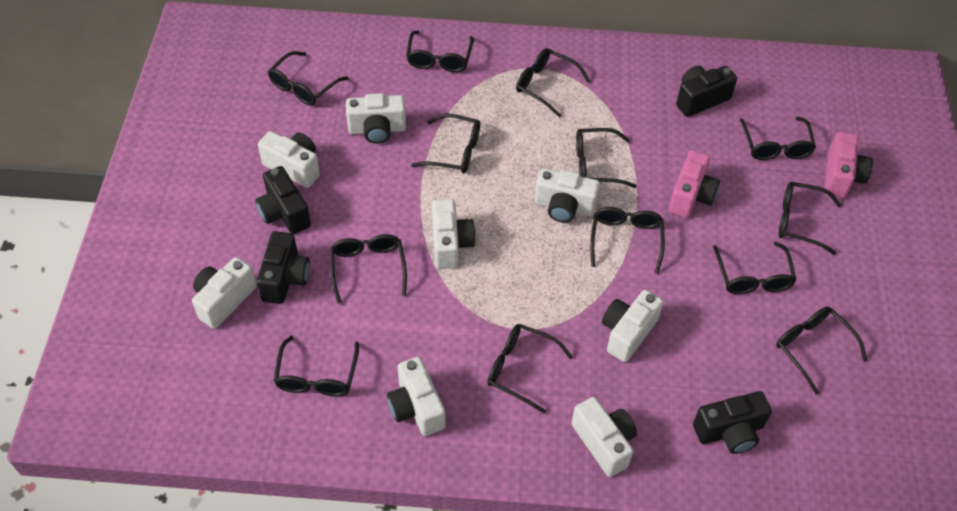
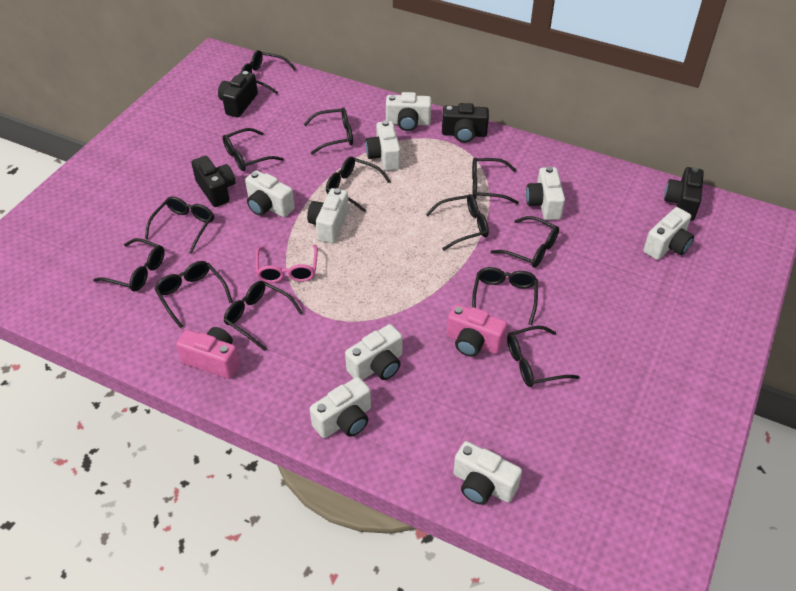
pink glasses: 0 -> 1
white camera: 8 -> 9

